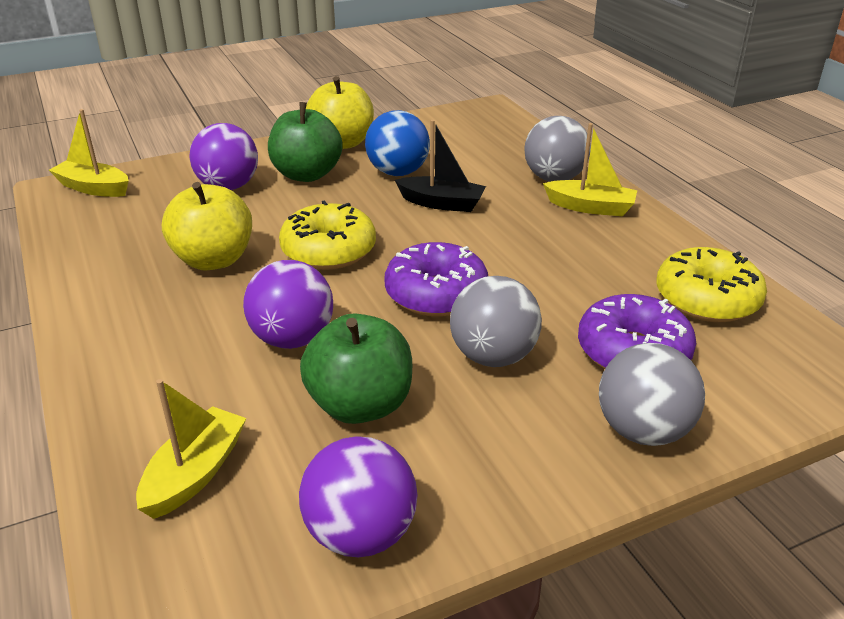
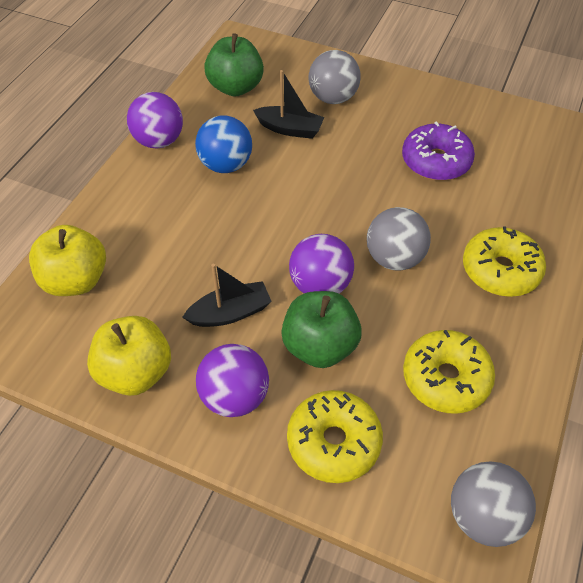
black boat: 1 -> 2
purple donut: 2 -> 1
yellow boat: 3 -> 0
yellow donut: 2 -> 3

